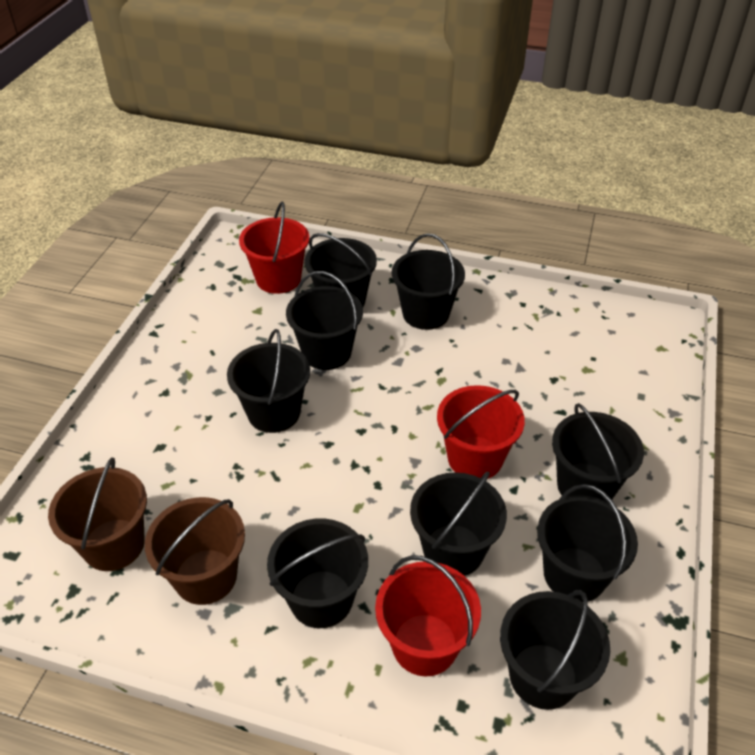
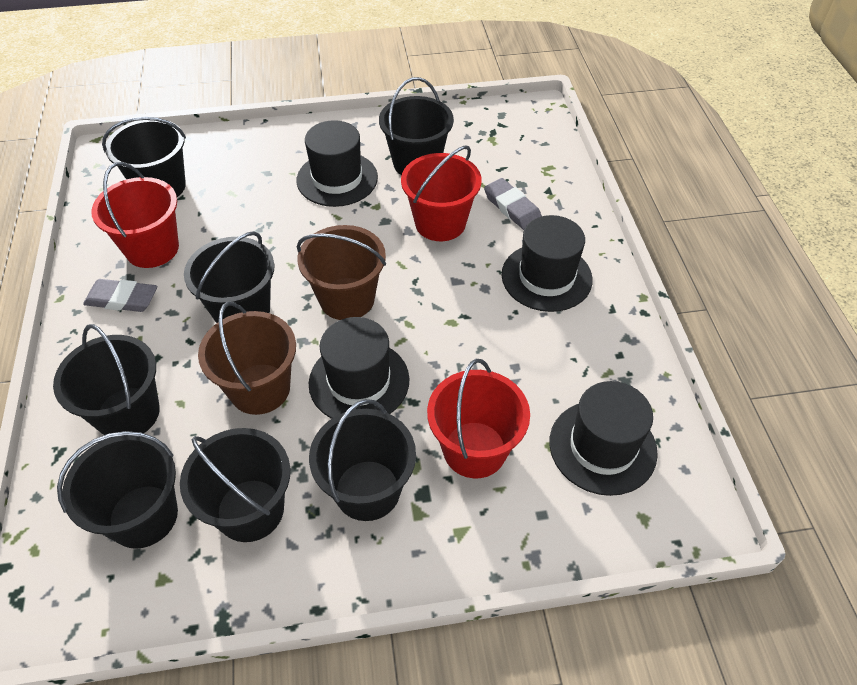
black bucket: 9 -> 7
black hat: 0 -> 4
grey eraser: 0 -> 2

